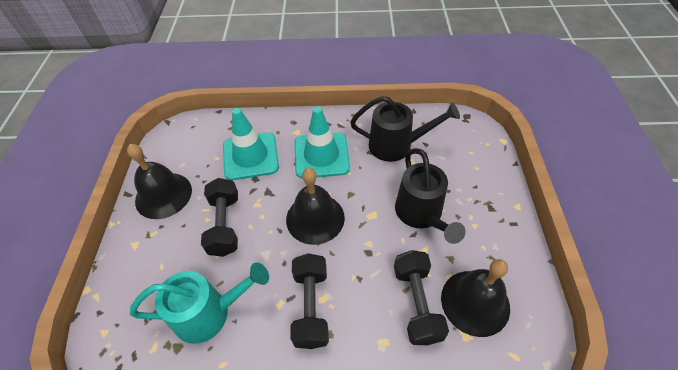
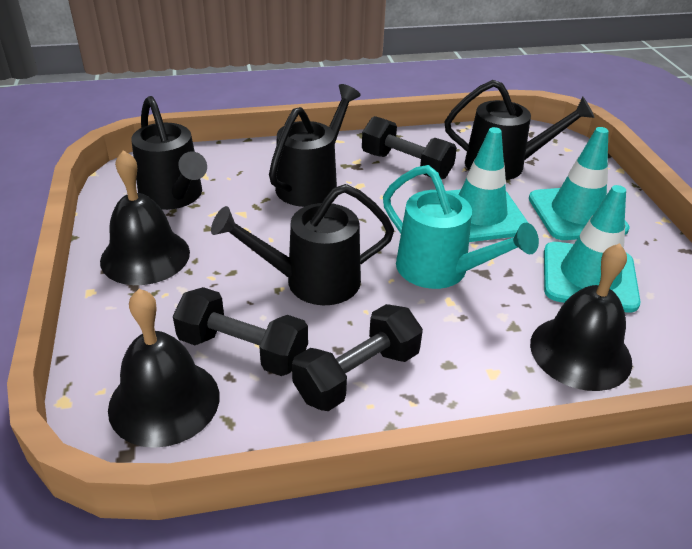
black watering can: 2 -> 4
turquoise traffic cone: 2 -> 3

